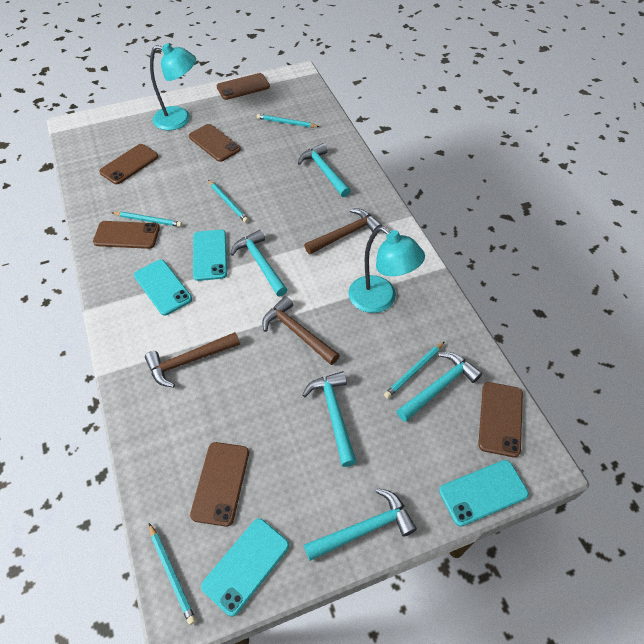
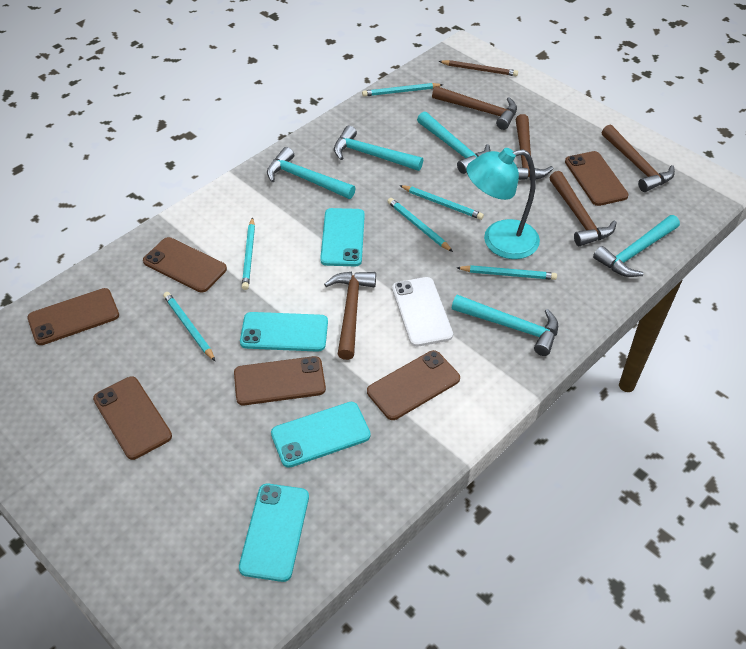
brown hammer: 3 -> 5
brown pencil: 0 -> 1
turquoise lamp: 2 -> 1
turquoise pencil: 5 -> 6
white phone: 0 -> 1

